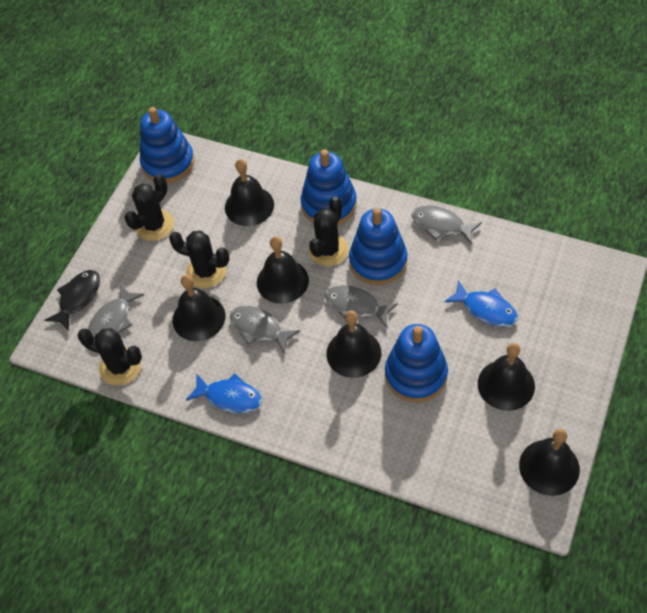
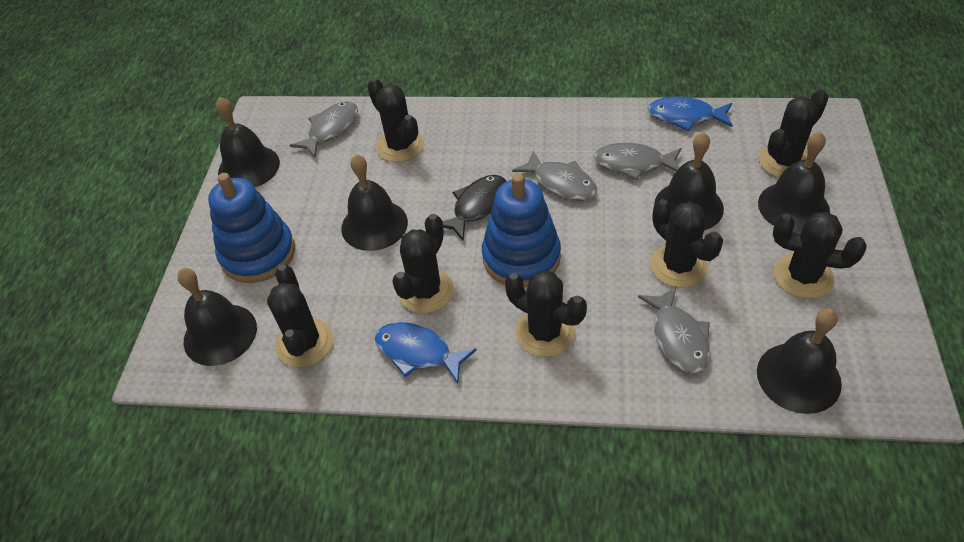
black cactus: 4 -> 7
blue stacking toy: 4 -> 2

